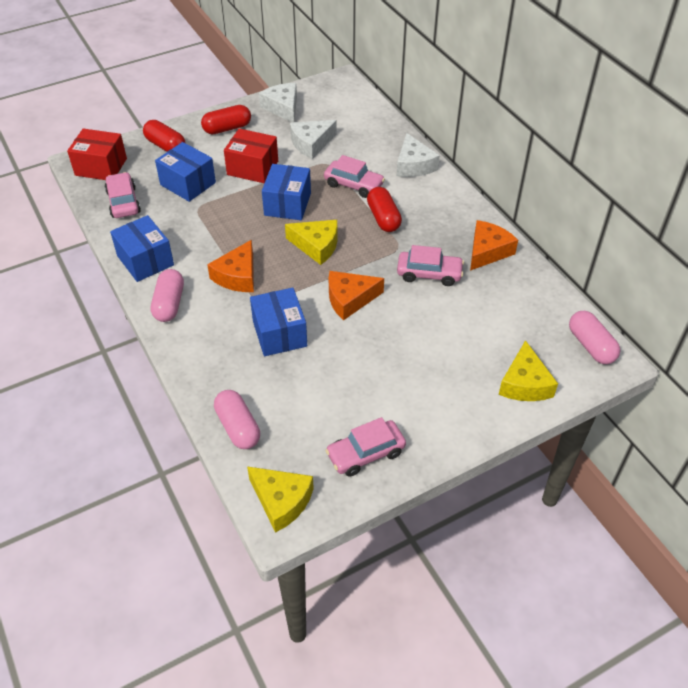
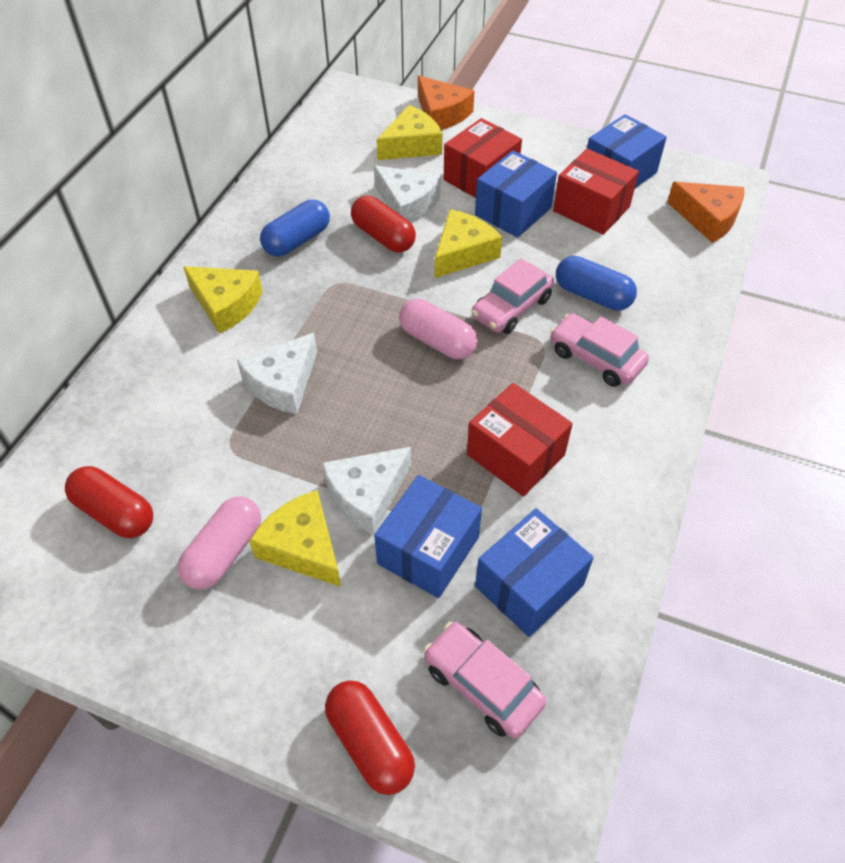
blue capsule: 0 -> 2
orange cheese: 3 -> 2
pink capsule: 3 -> 2
pink car: 4 -> 3
red box: 2 -> 3
yellow cheese: 3 -> 4

